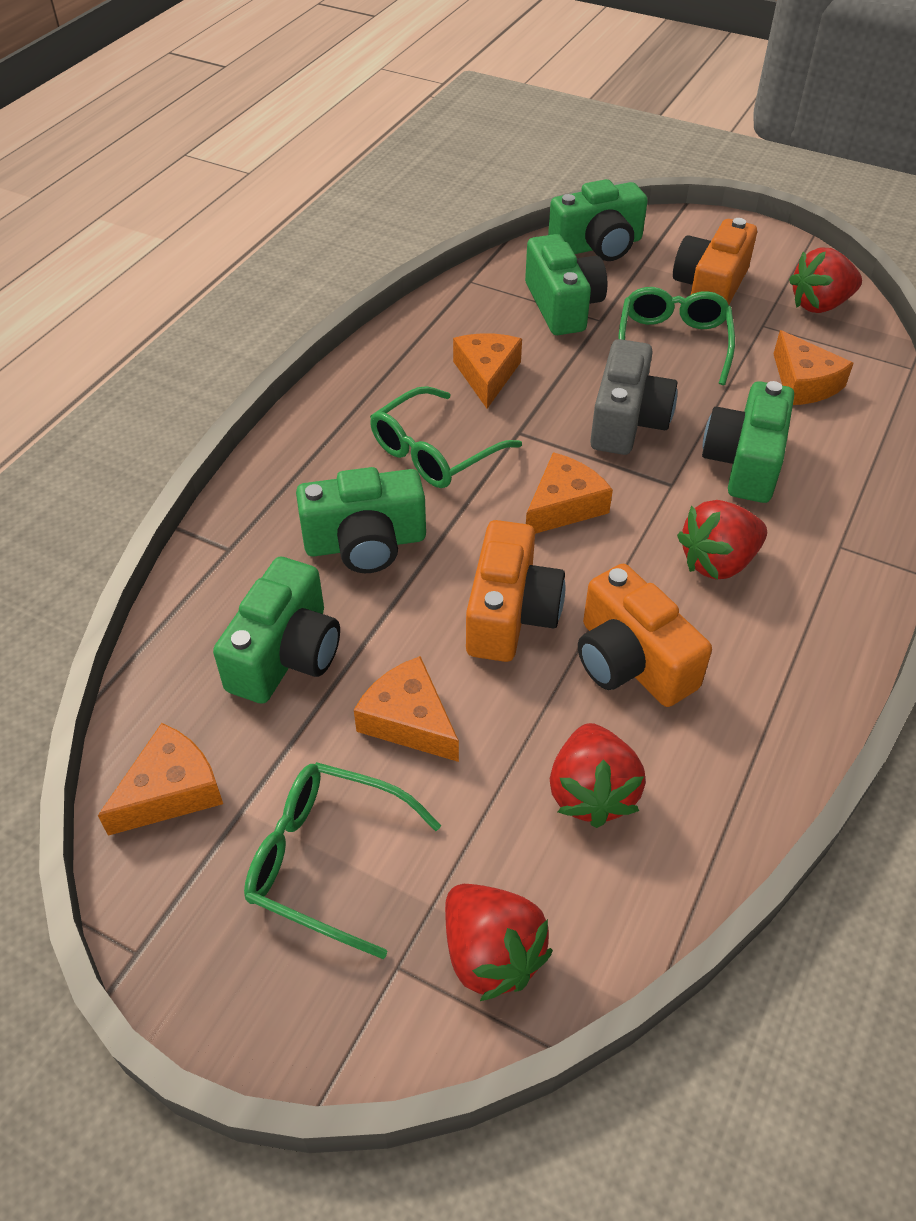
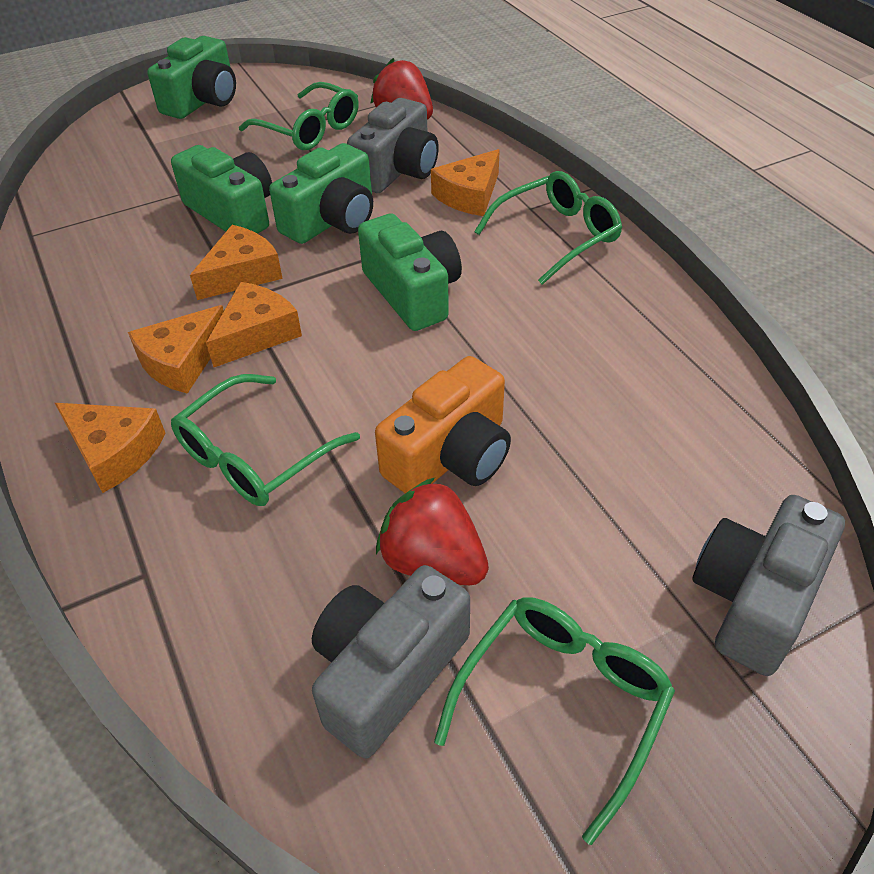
green camera: 5 -> 4
green glasses: 3 -> 4
grey camera: 1 -> 3
orange camera: 3 -> 1
red strawberry: 4 -> 2

